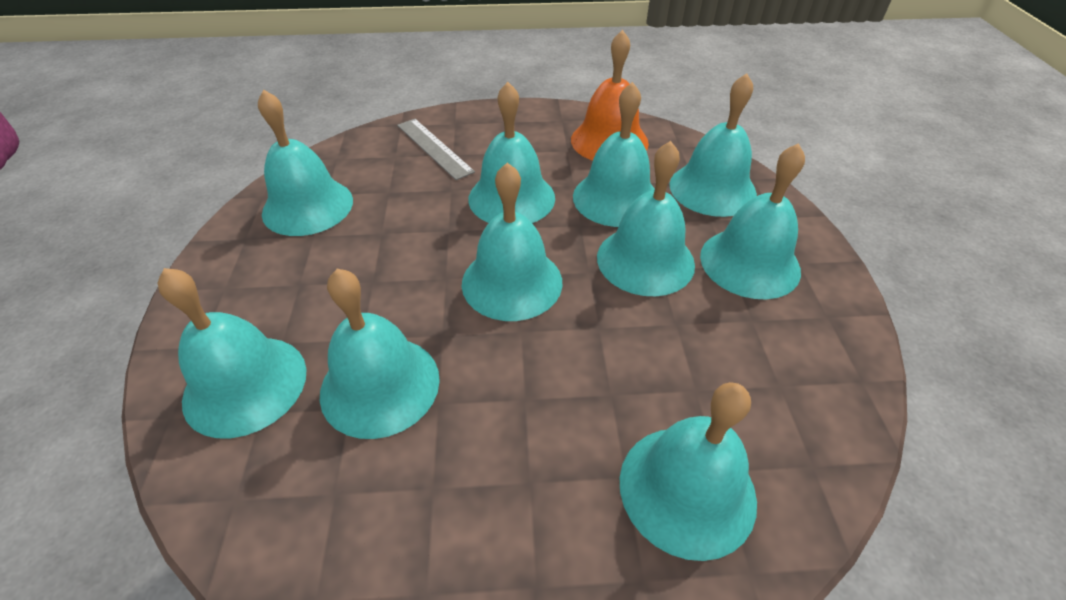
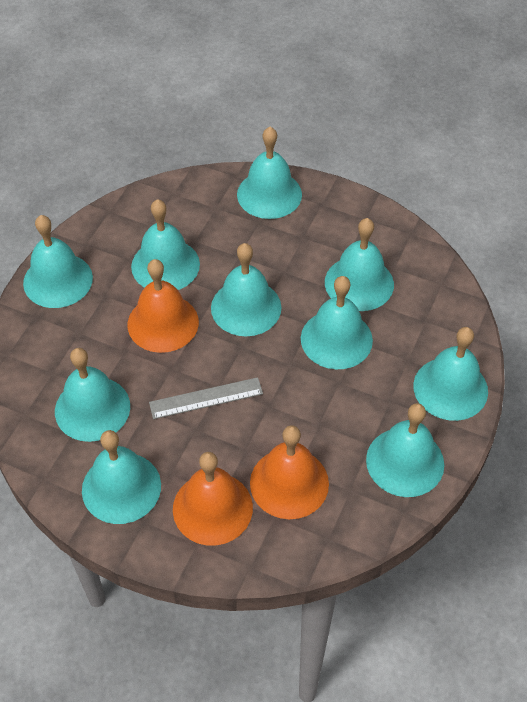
orange bell: 1 -> 3

